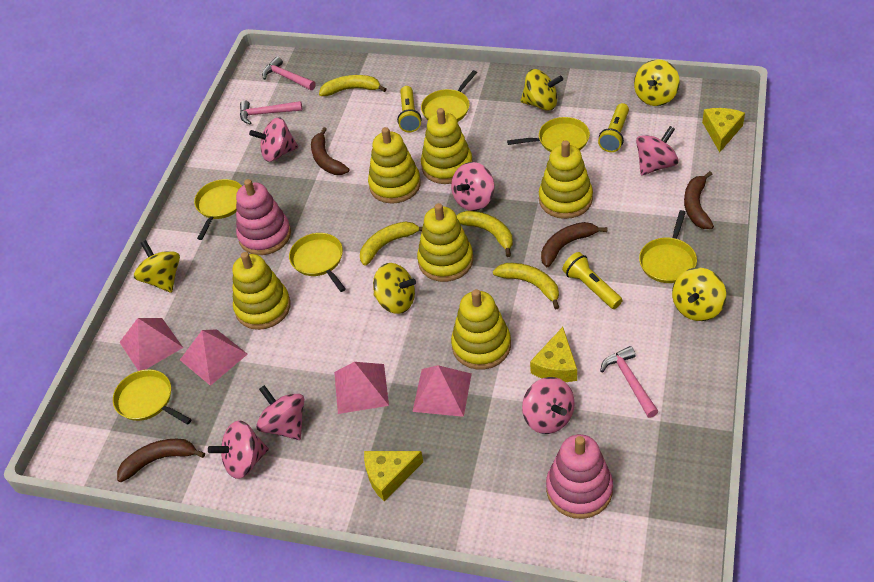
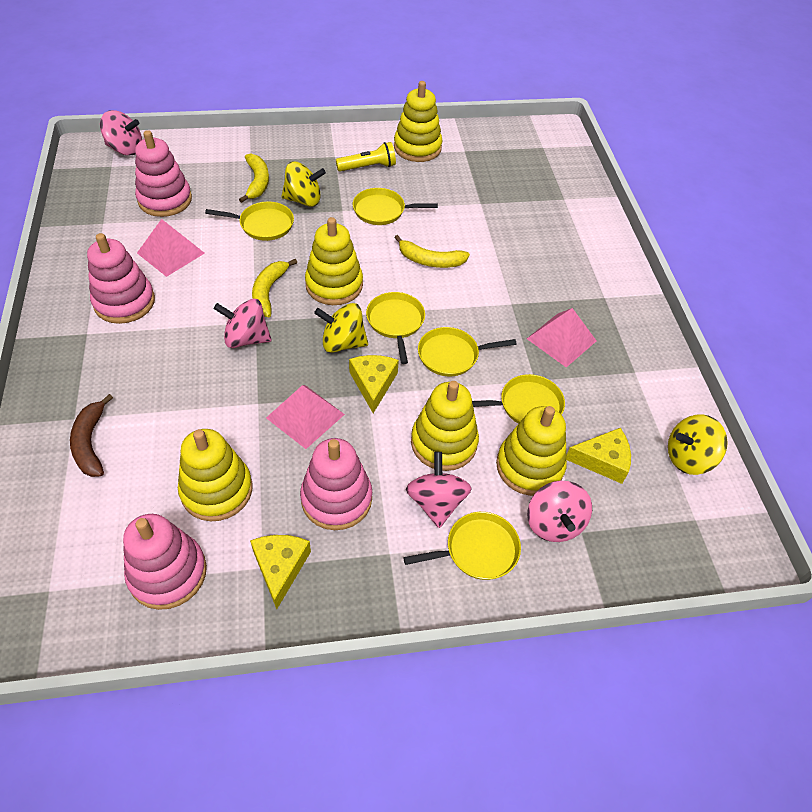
brown banana: 4 -> 1
pink hammer: 3 -> 0
pink pyramid: 4 -> 3
pink spinning top: 6 -> 4
pink stacking toy: 2 -> 4
yellow banana: 4 -> 3
yellow flashlight: 3 -> 1
yellow spinning top: 5 -> 3
yellow stacking toy: 6 -> 5

